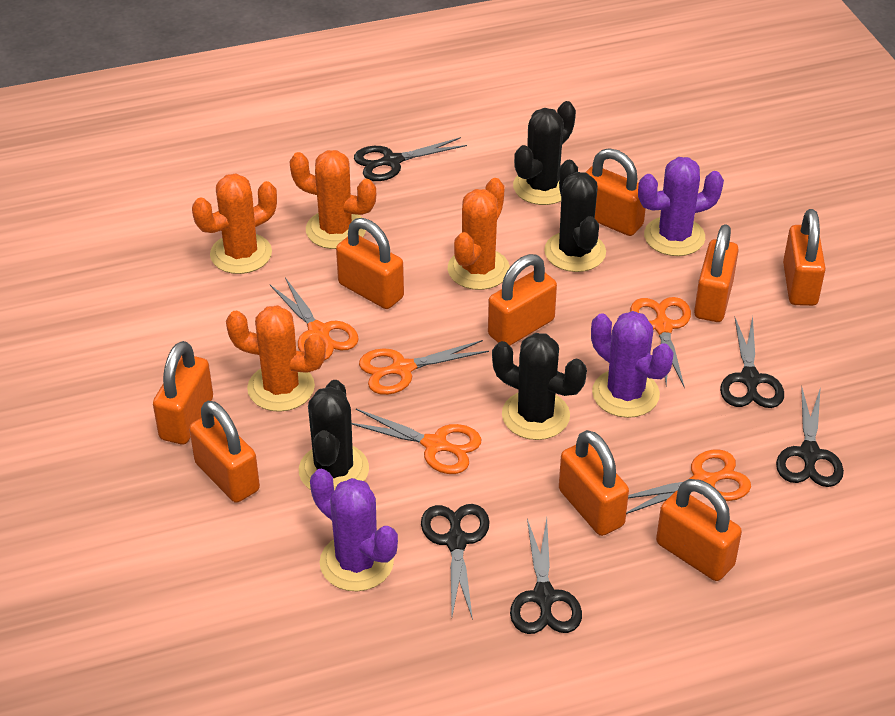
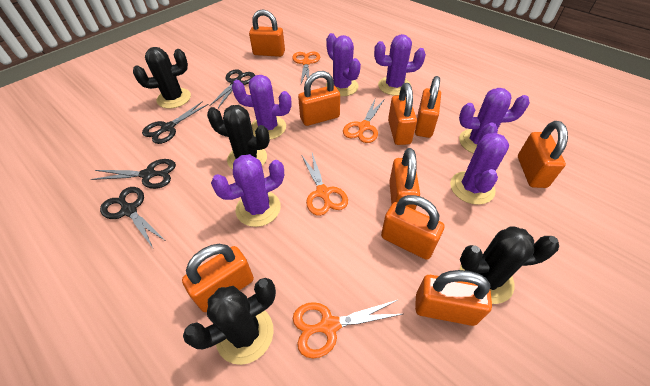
black scissors: 5 -> 4
orange cactus: 4 -> 0
orange scissors: 5 -> 4
purple cactus: 3 -> 6

